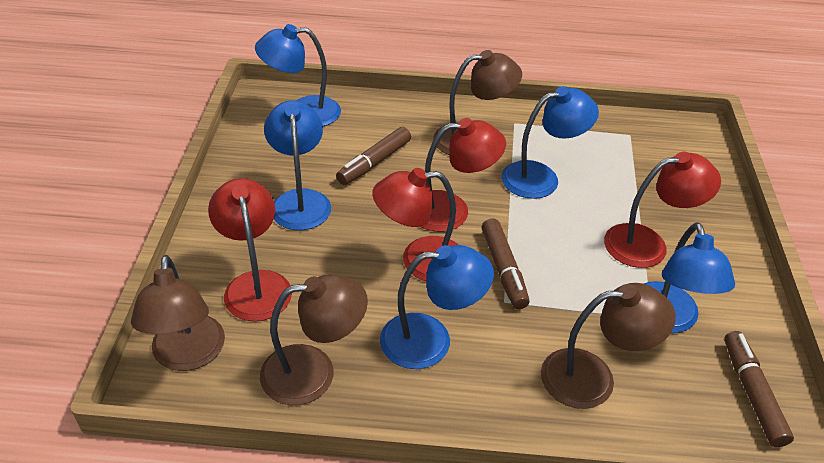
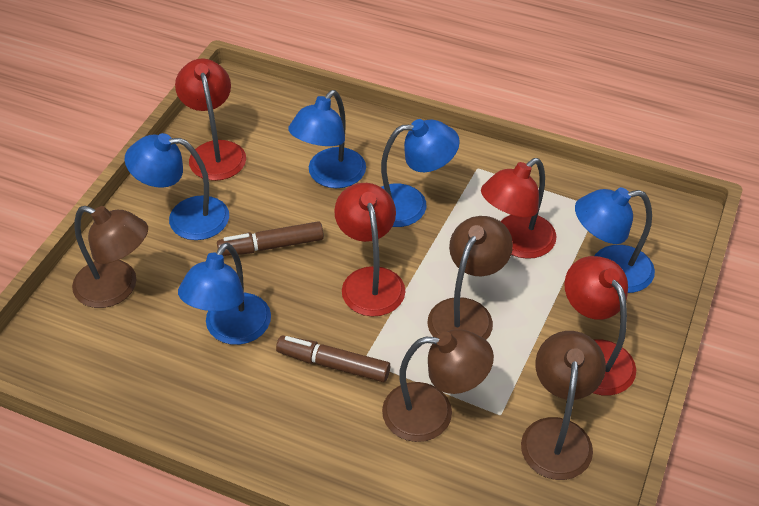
brown marker: 3 -> 2

